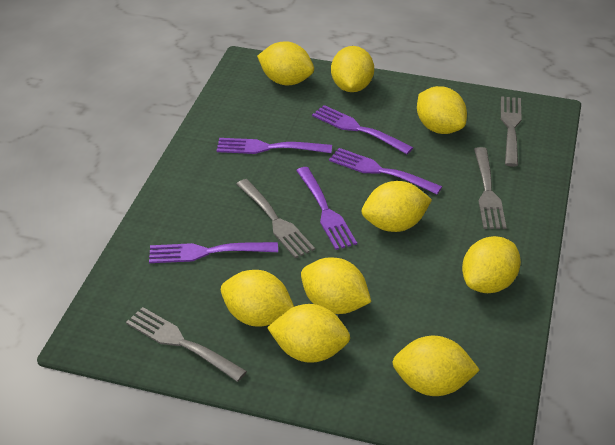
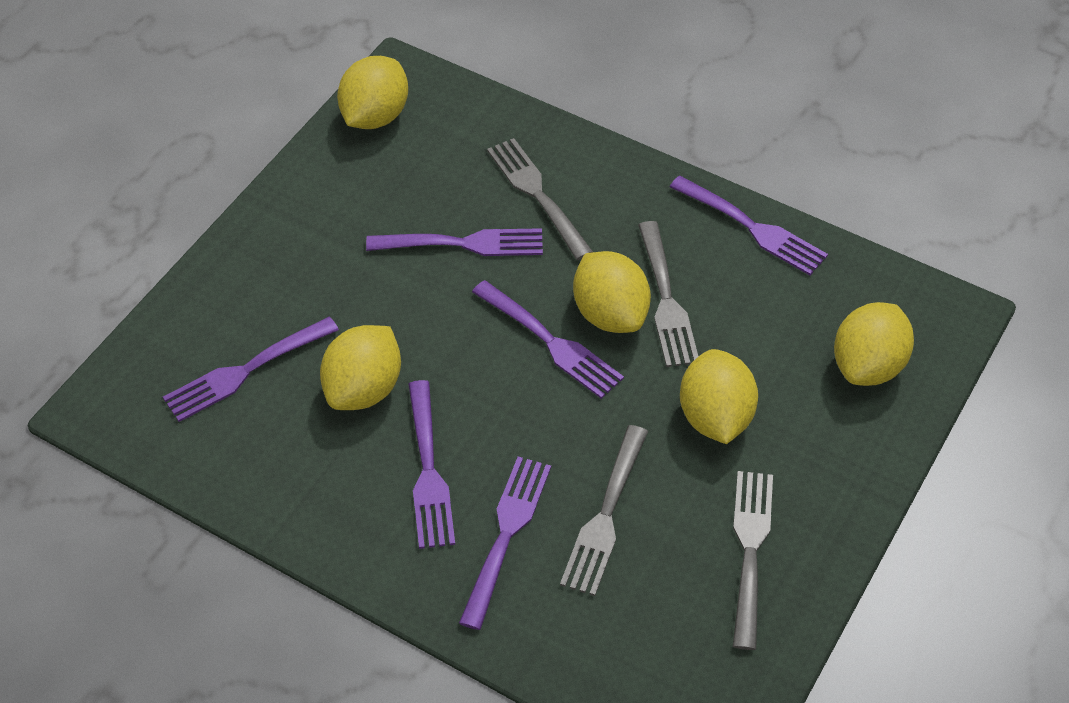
purple fork: 5 -> 6
yellow lemon: 9 -> 5

